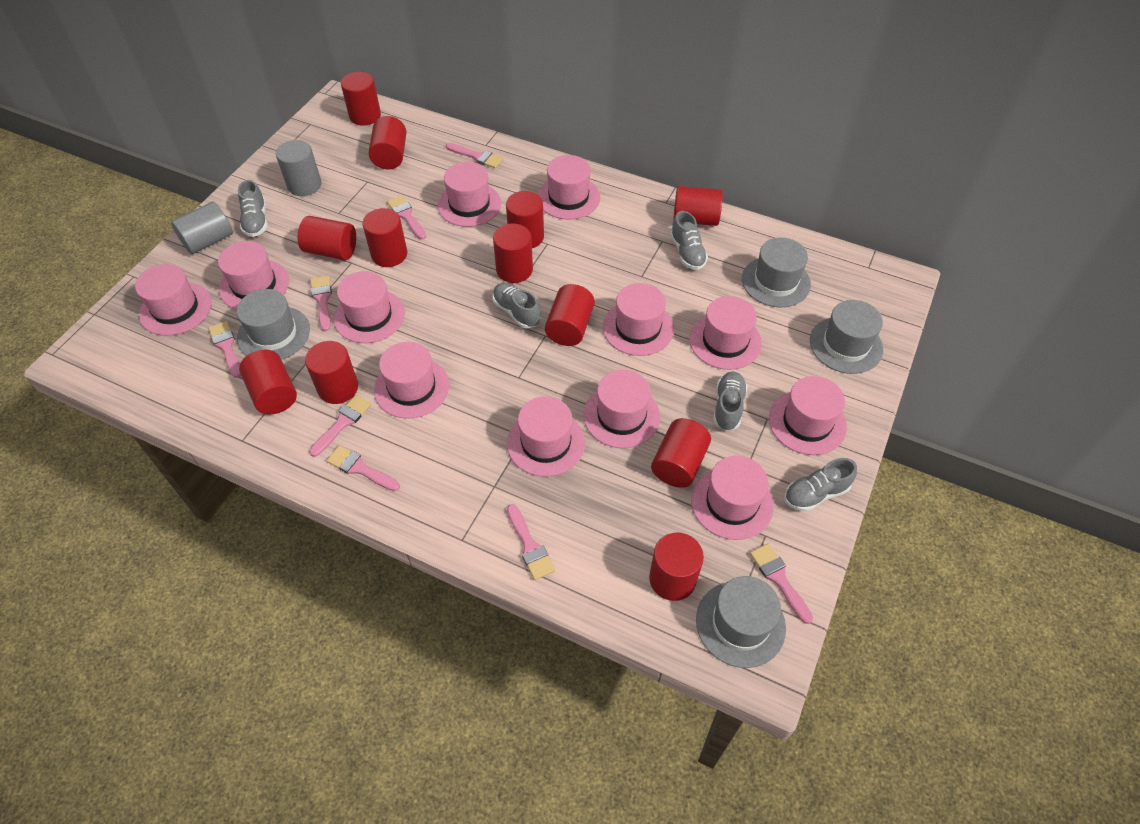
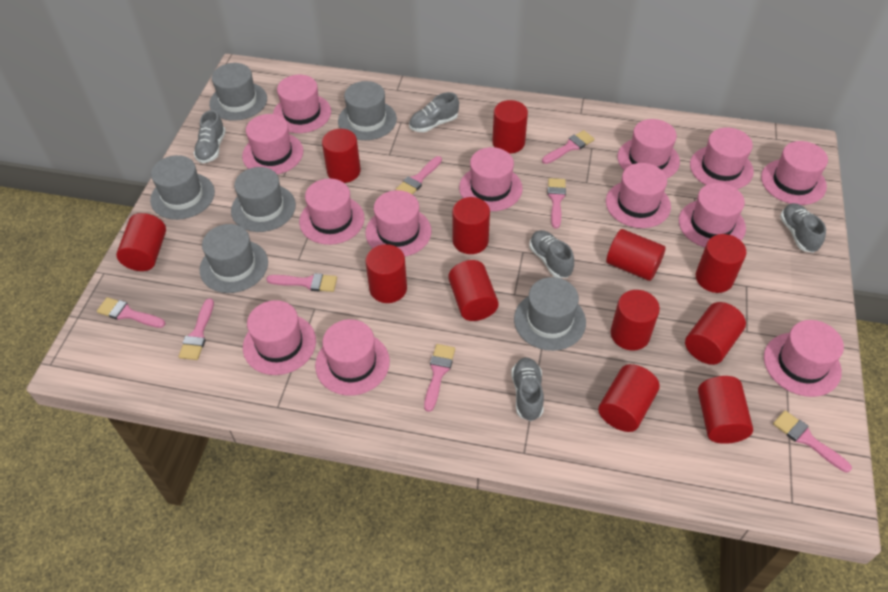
grey cylinder: 2 -> 0
grey hat: 4 -> 6
pink hat: 12 -> 13

